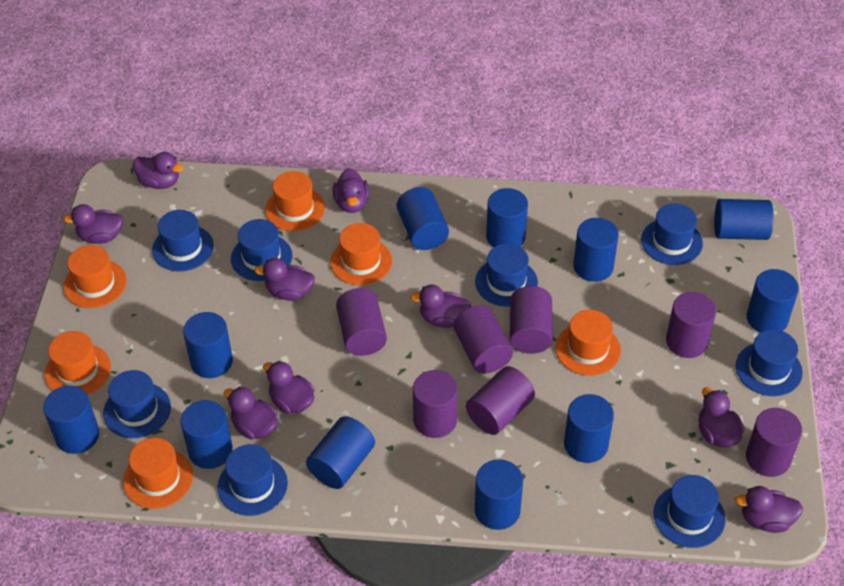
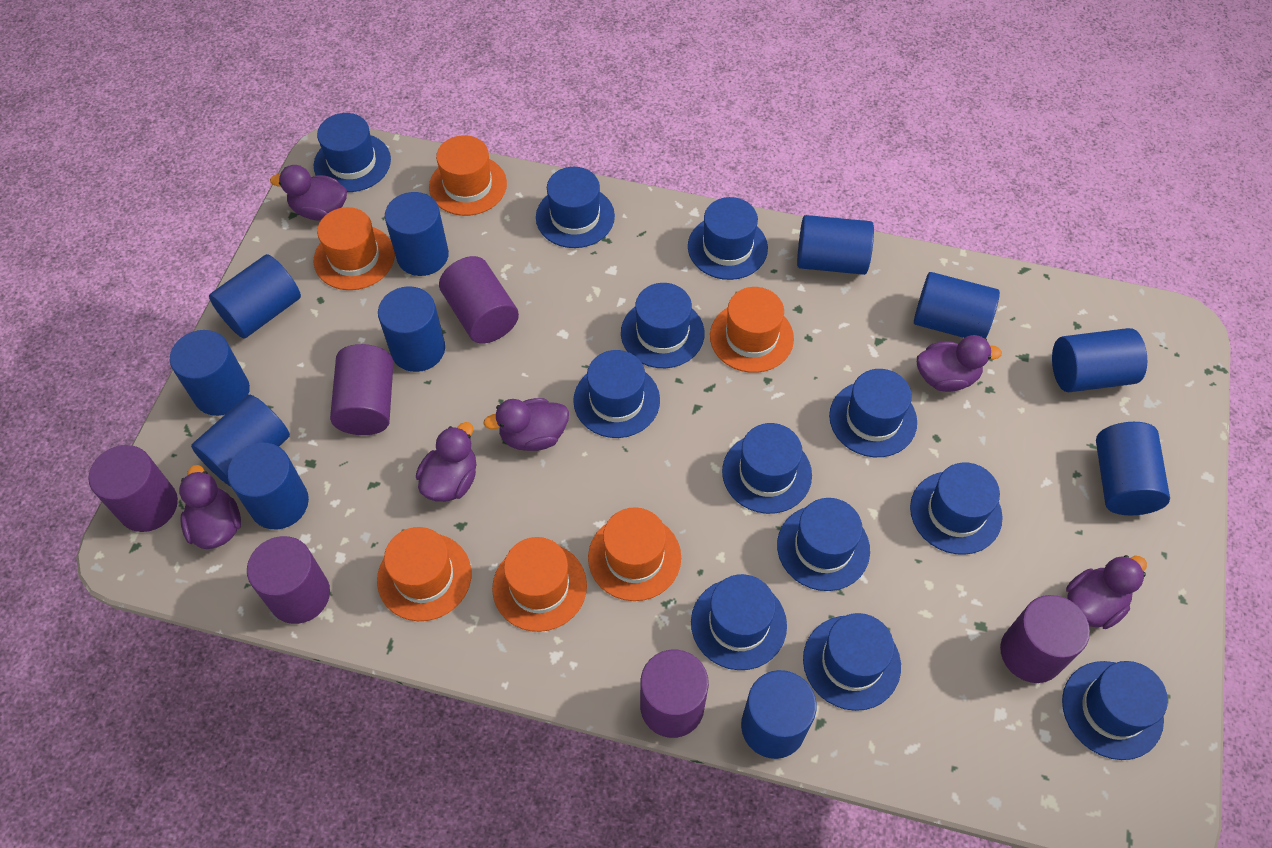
blue hat: 8 -> 12
purple cylinder: 7 -> 6
purple duck: 9 -> 6

